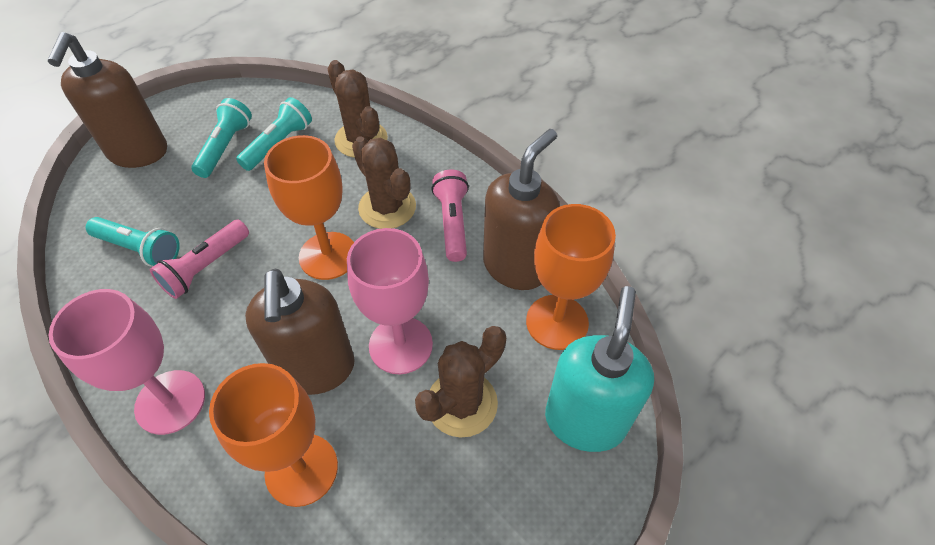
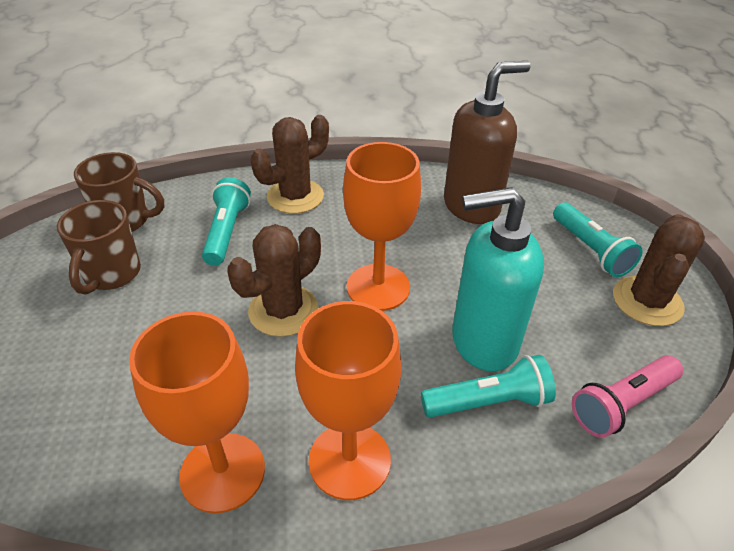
brown mug: 0 -> 2
brown soap dispenser: 3 -> 1
pink flashlight: 2 -> 1
pink goblet: 2 -> 0

